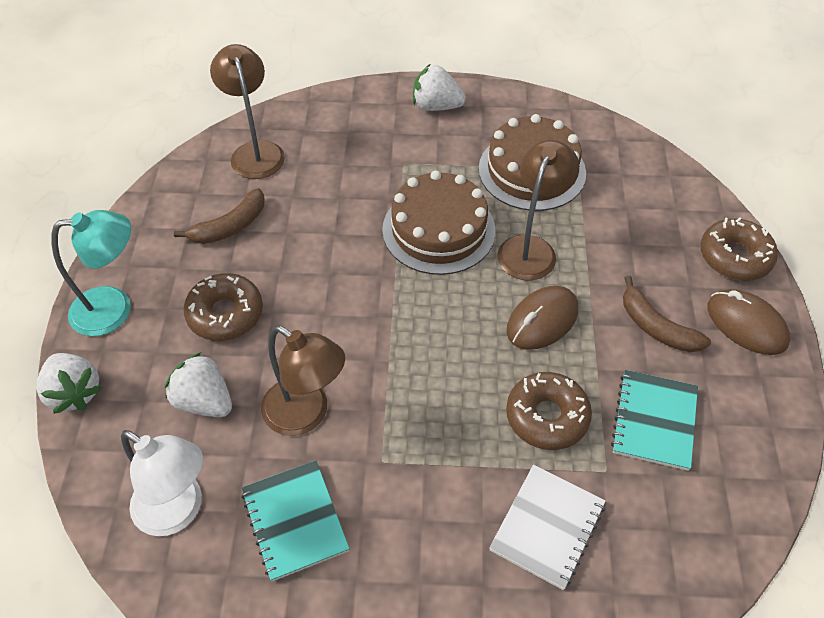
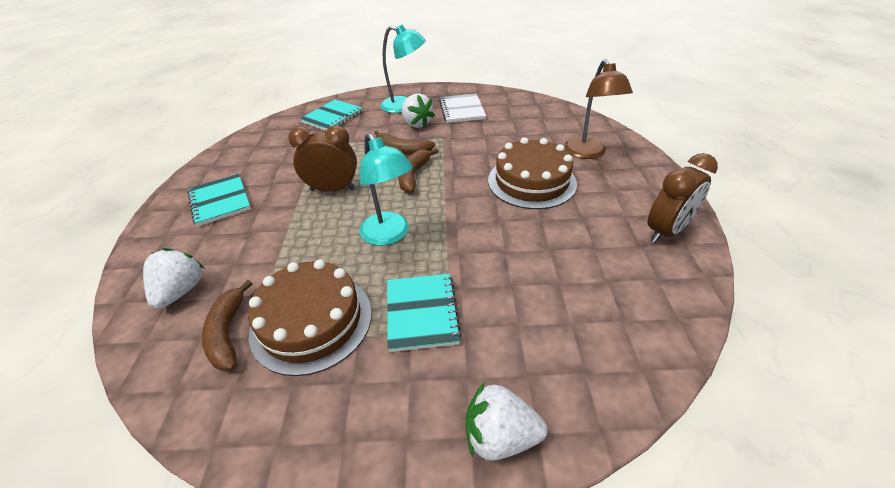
brown banana: 2 -> 3
brown clock: 0 -> 2
brown donut: 3 -> 0
brown lamp: 3 -> 1
brown mouse: 2 -> 0
turquoise lamp: 1 -> 2
turquoise notebook: 2 -> 3
white lamp: 1 -> 0

